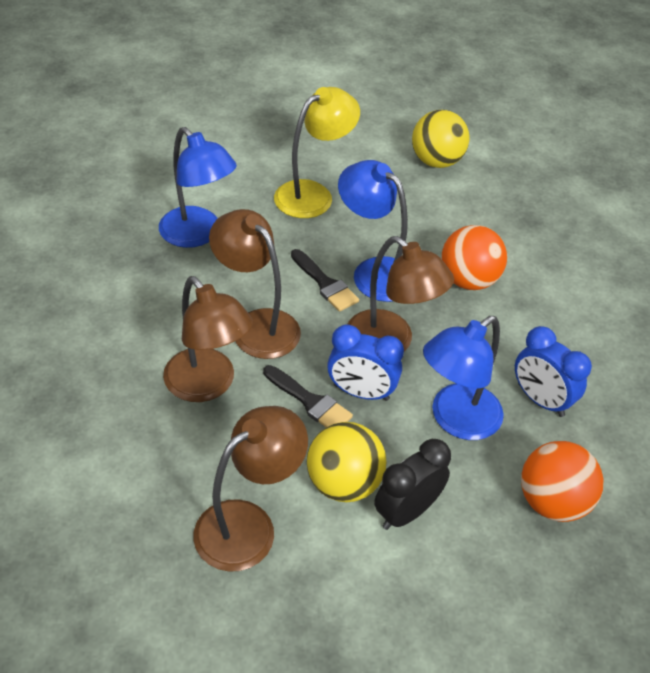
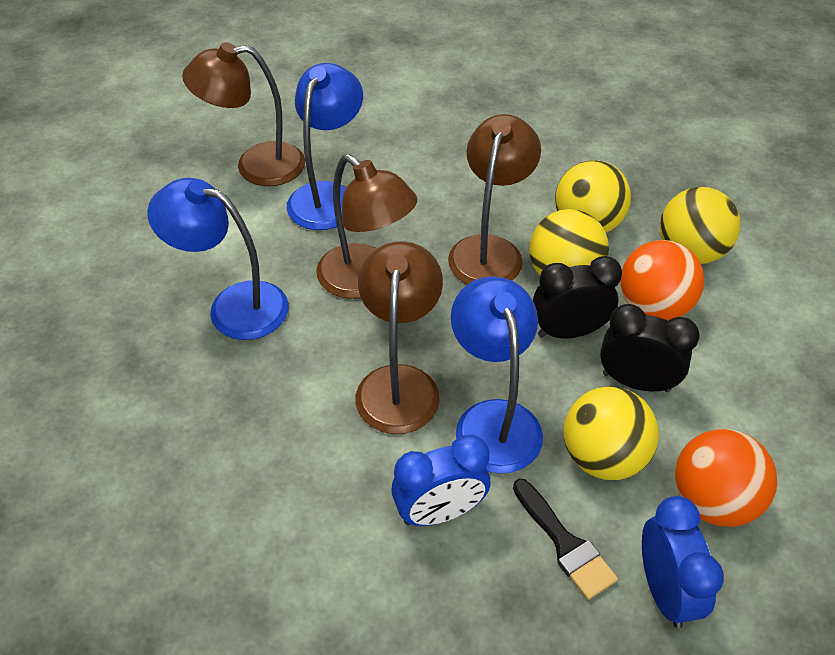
black brush: 2 -> 1
black clock: 1 -> 2
yellow ball: 2 -> 4
yellow lamp: 1 -> 0

